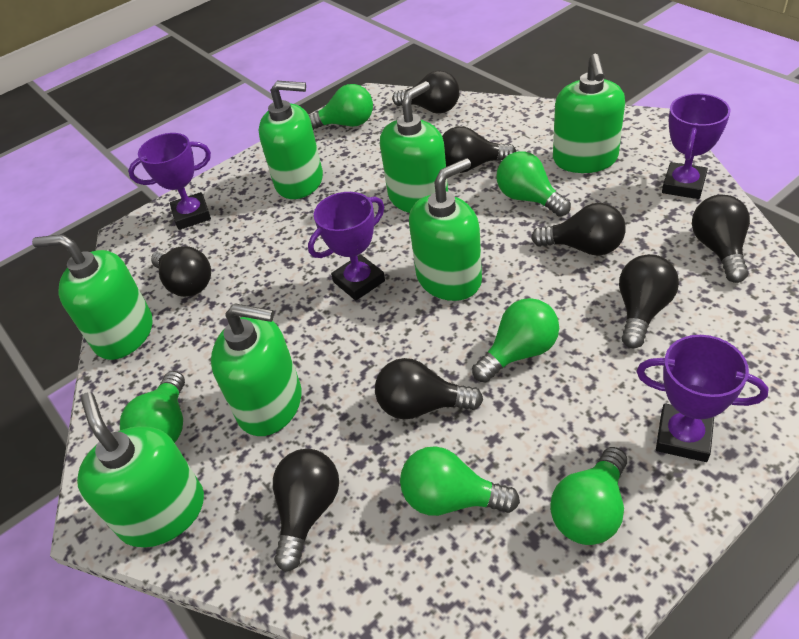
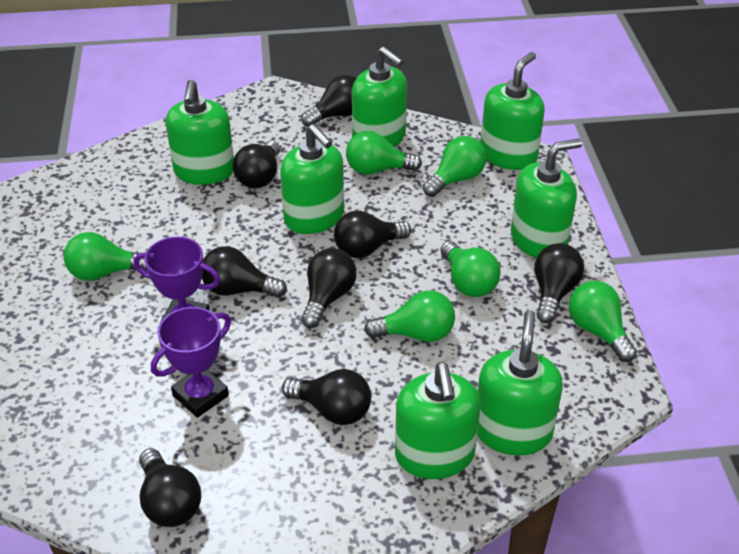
purple trophy: 4 -> 2

